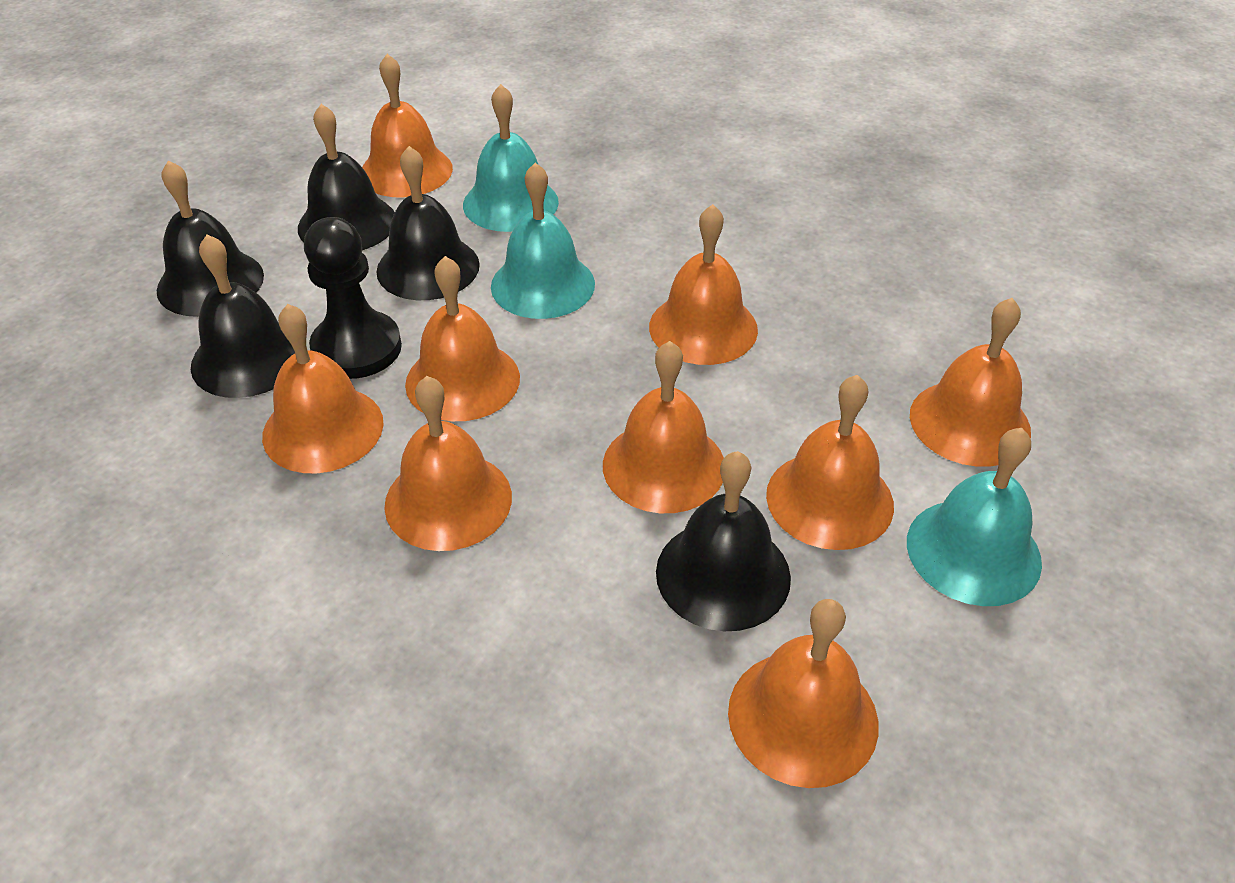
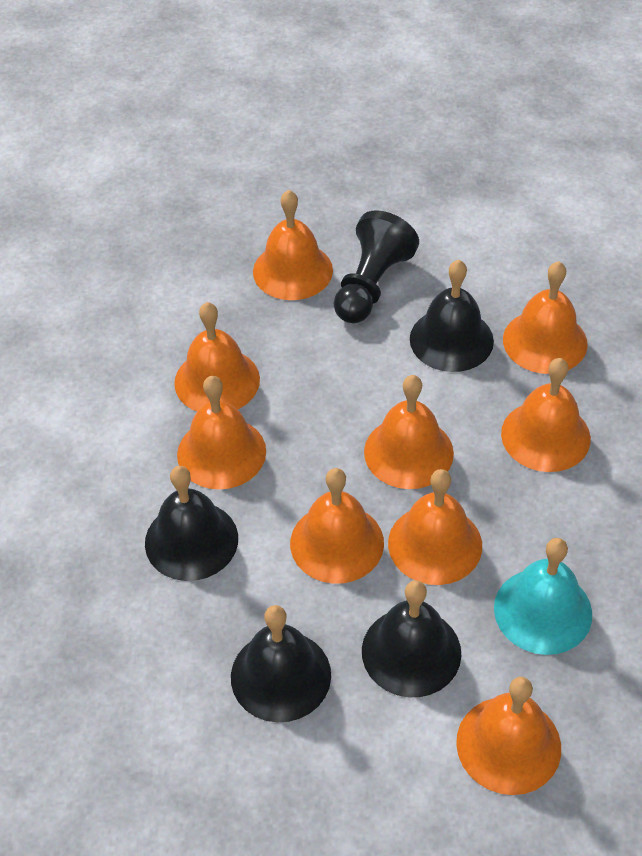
black bell: 5 -> 4
turquoise bell: 3 -> 1

